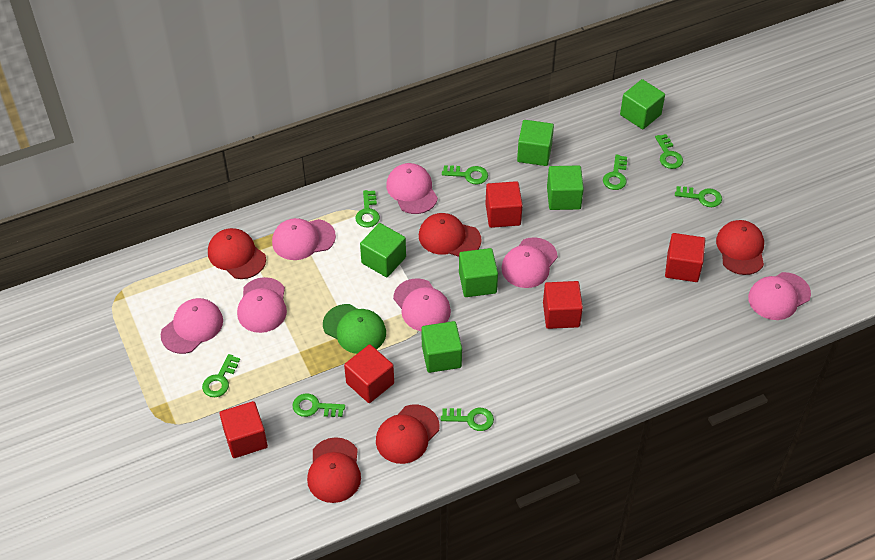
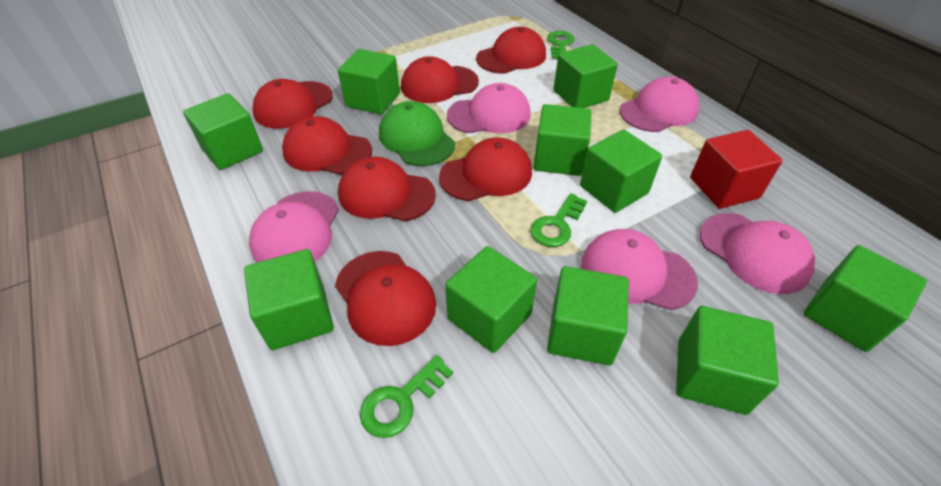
green cube: 6 -> 10
green key: 8 -> 3
pink cap: 7 -> 5
red cap: 5 -> 7
red cube: 5 -> 1

